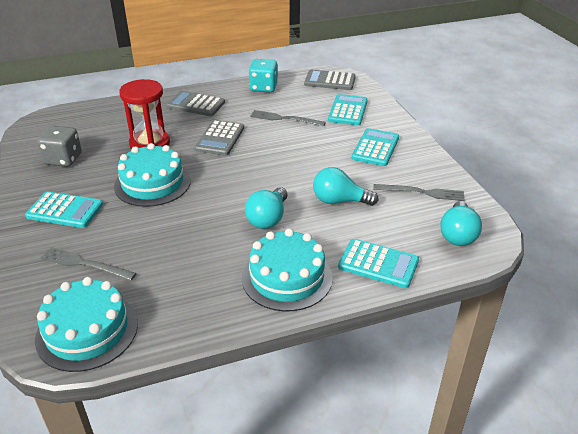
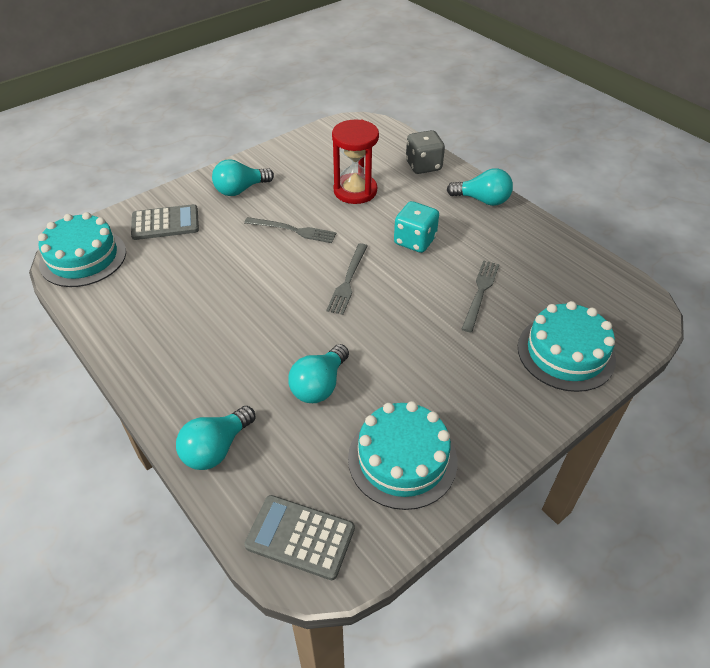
grey calculator: 3 -> 2
turquoise calculator: 4 -> 0
turquoise light bulb: 3 -> 4

